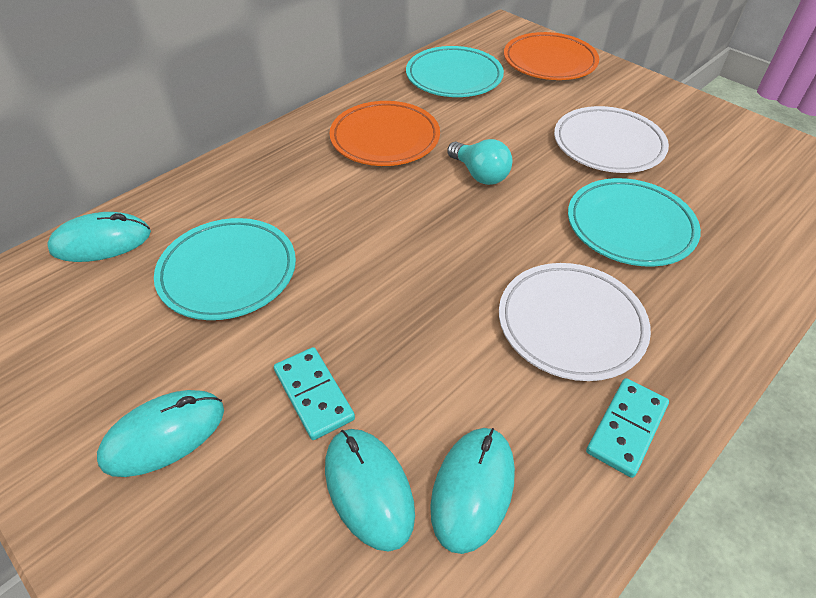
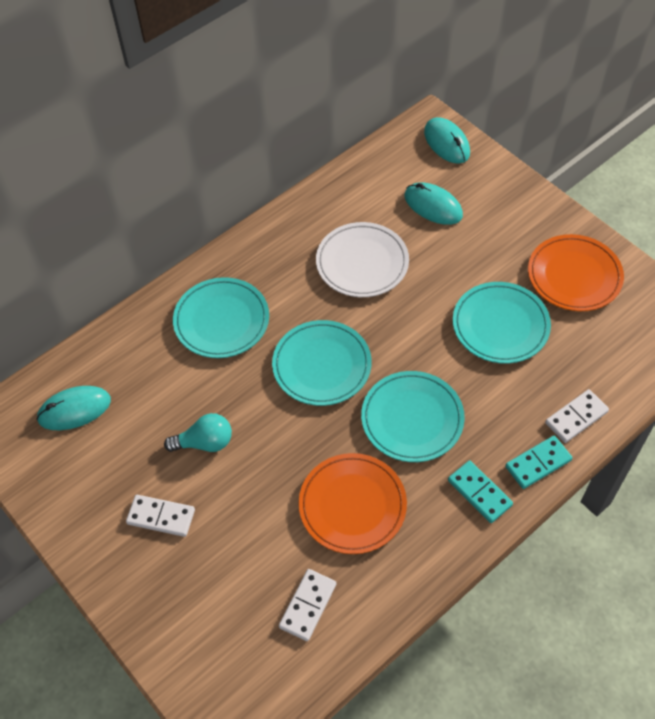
turquoise mouse: 4 -> 3
turquoise plate: 3 -> 4
white domino: 0 -> 3
white plate: 2 -> 1

